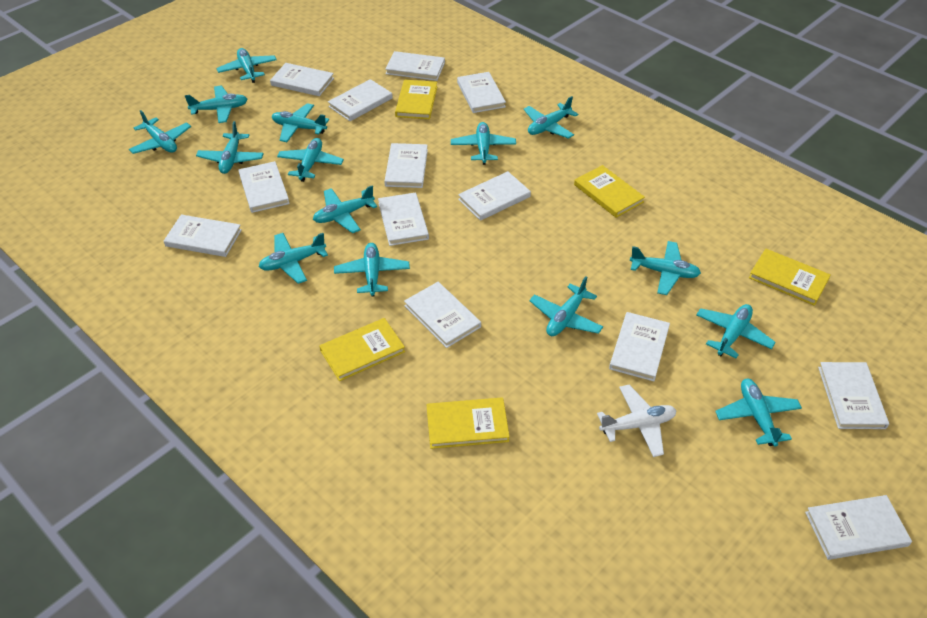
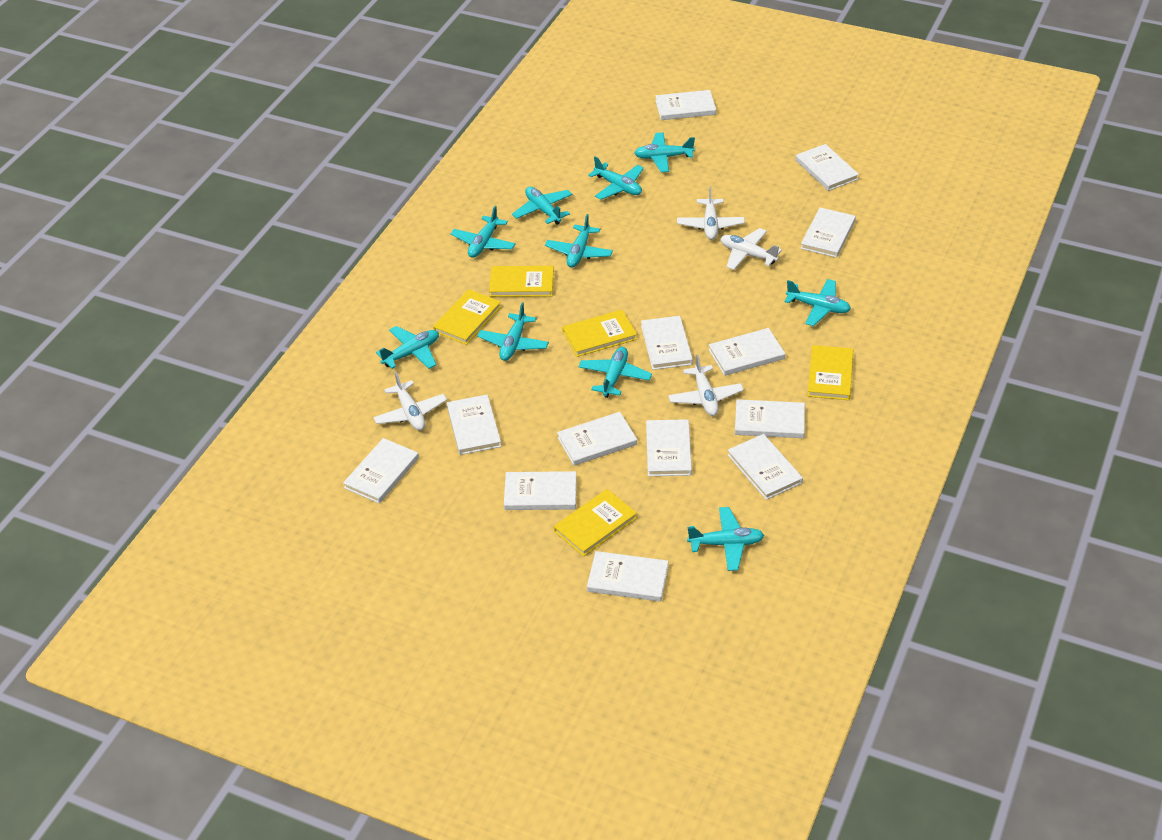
turquoise plane: 15 -> 10
white plane: 1 -> 4

